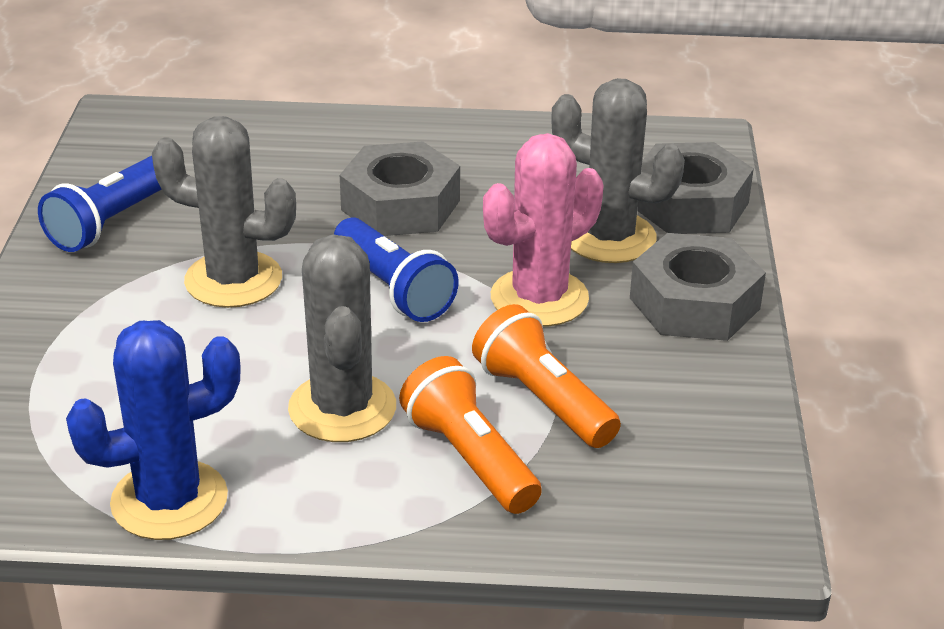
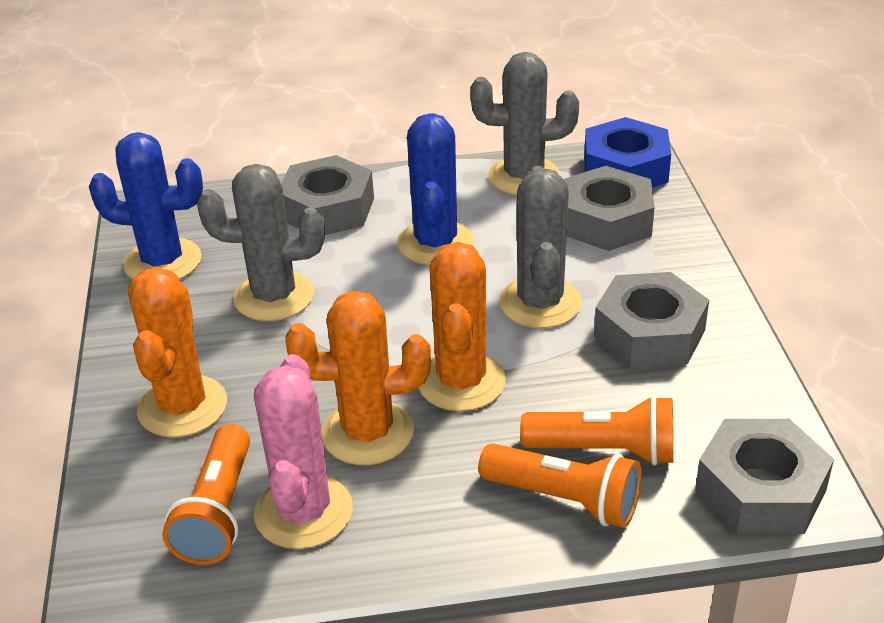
blue cactus: 1 -> 2
blue flashlight: 2 -> 0
blue nut: 0 -> 1
grey nut: 3 -> 4
orange cactus: 0 -> 3
orange flashlight: 2 -> 3

